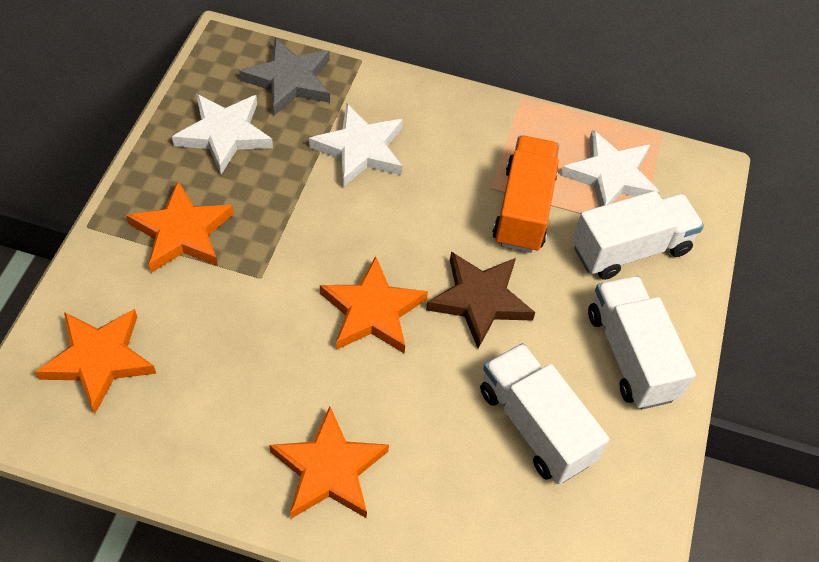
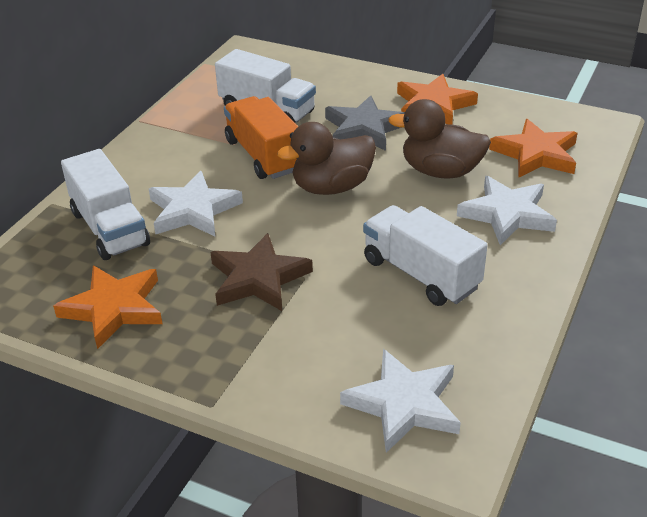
brown duck: 0 -> 2
orange star: 4 -> 3

